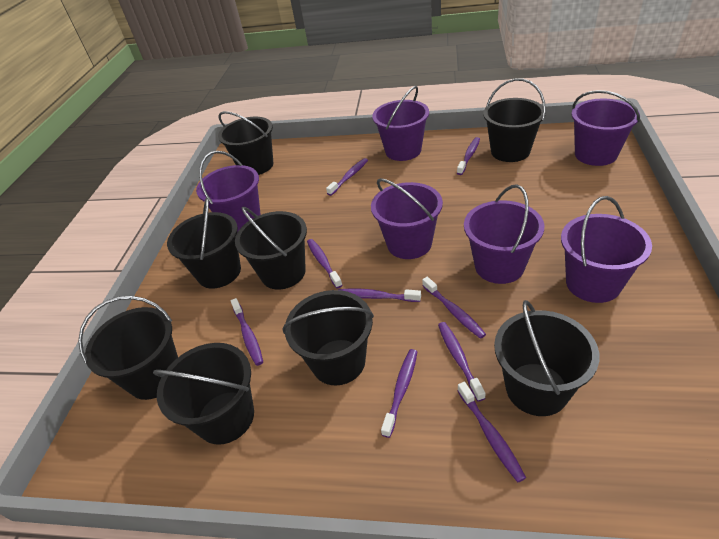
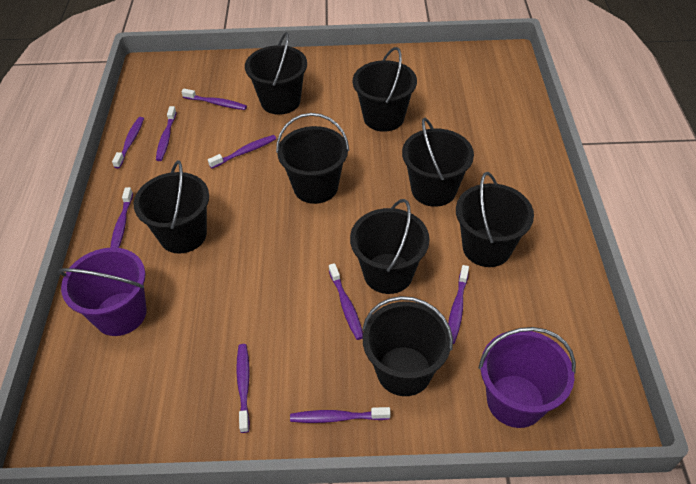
purple bucket: 6 -> 2

